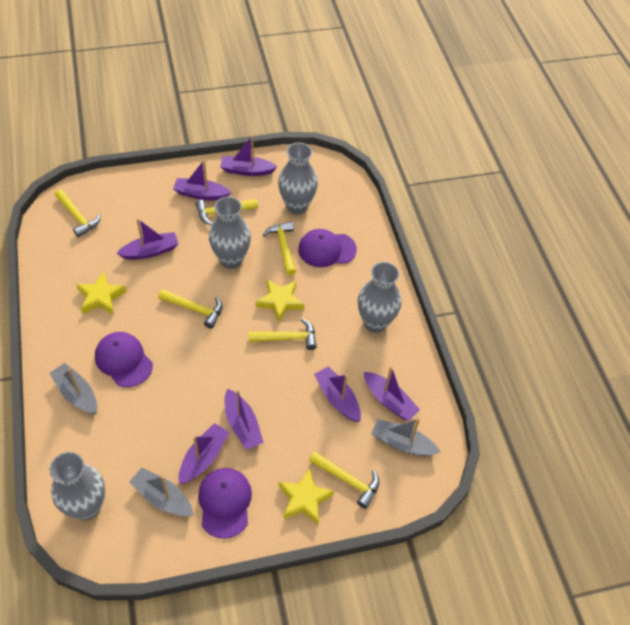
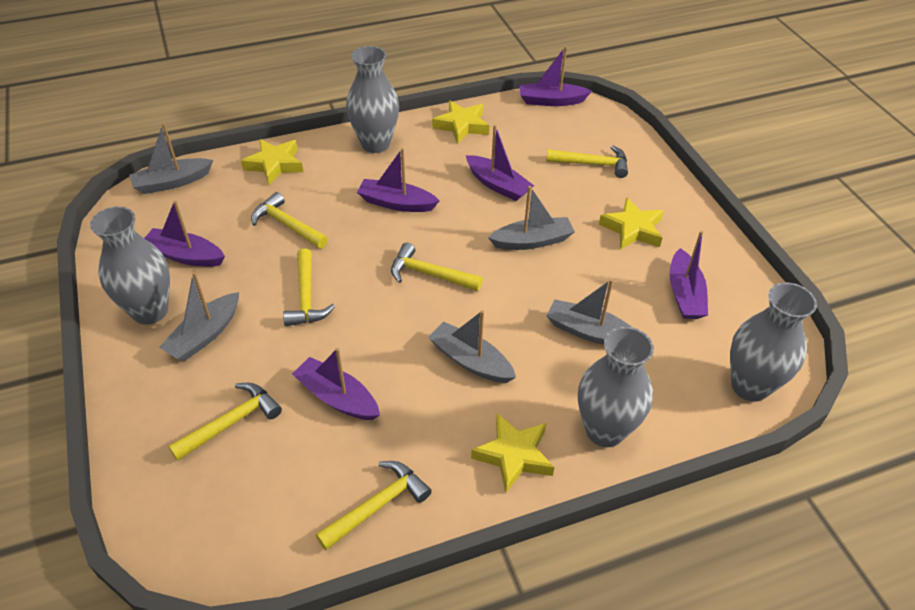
grey boat: 3 -> 5
purple boat: 7 -> 6
purple cap: 3 -> 0
yellow star: 3 -> 4

